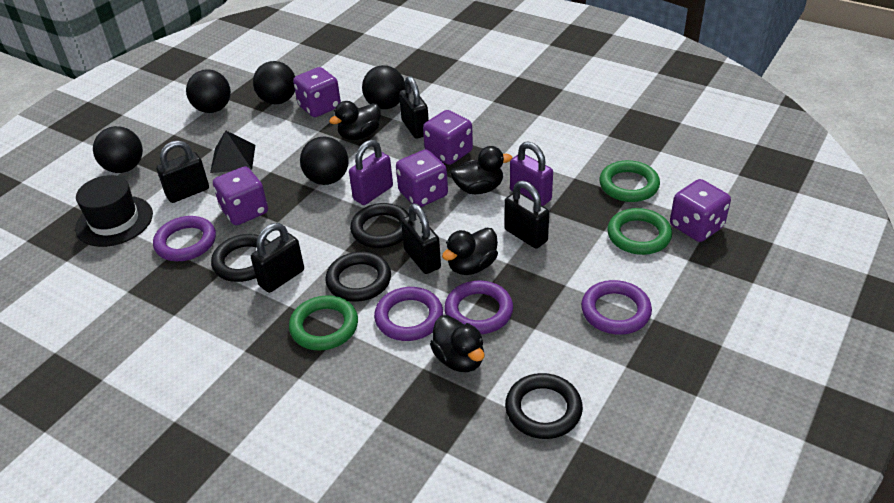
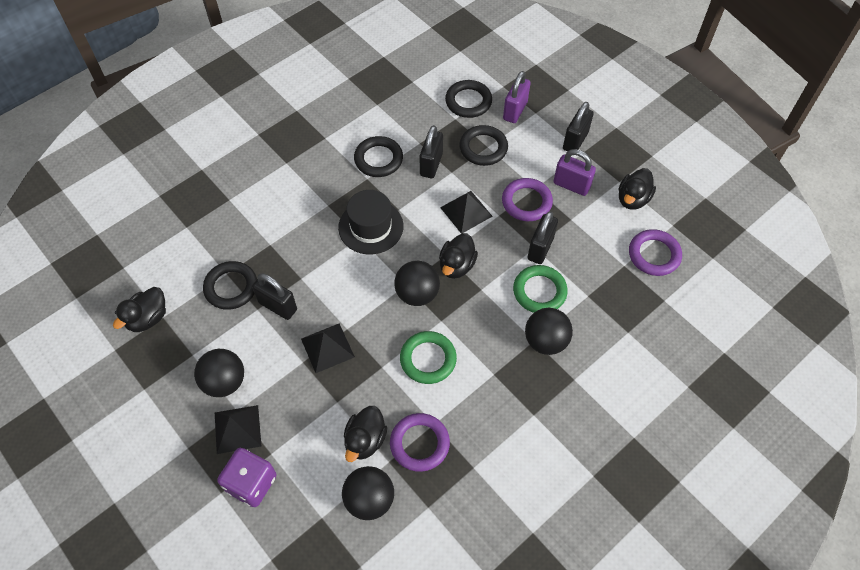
black ball: 5 -> 4
black padlock: 5 -> 4
black pyramid: 1 -> 3
green ring: 3 -> 2
purple dice: 5 -> 1
purple ring: 4 -> 3

